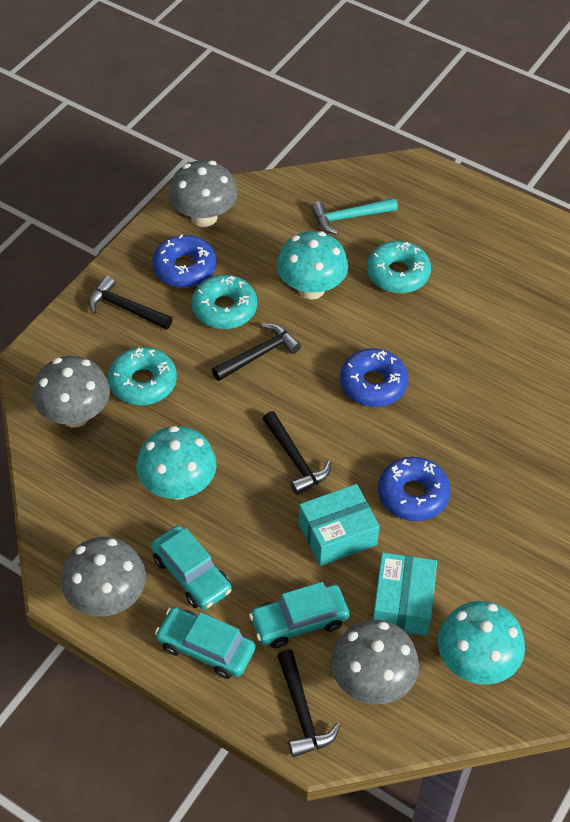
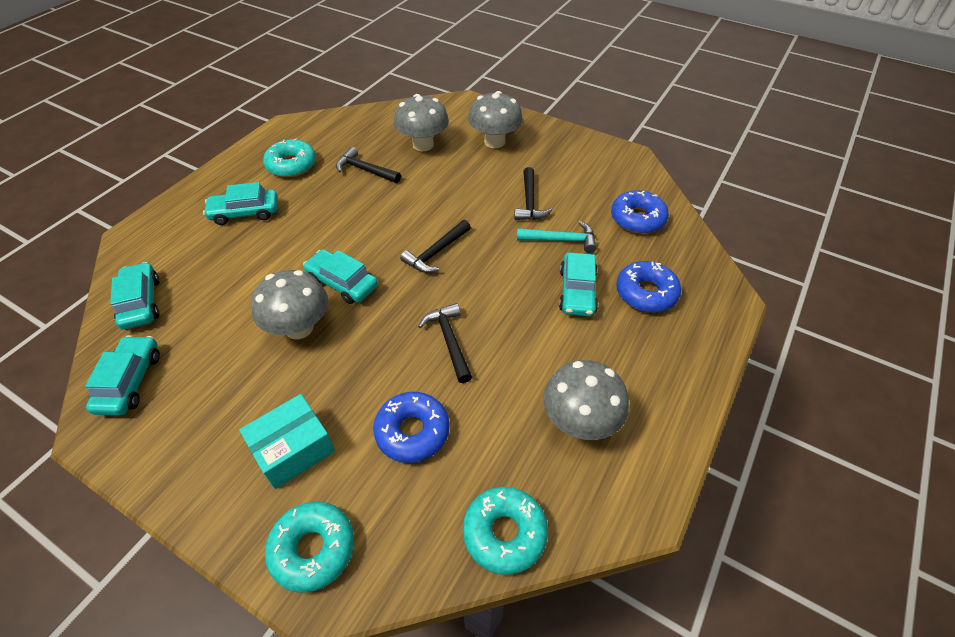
turquoise box: 2 -> 1
turquoise car: 3 -> 5
turquoise mushroom: 3 -> 0

